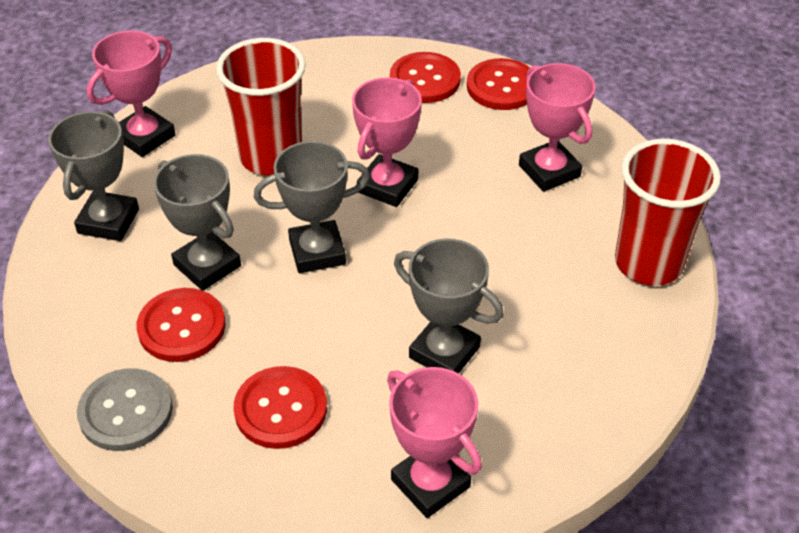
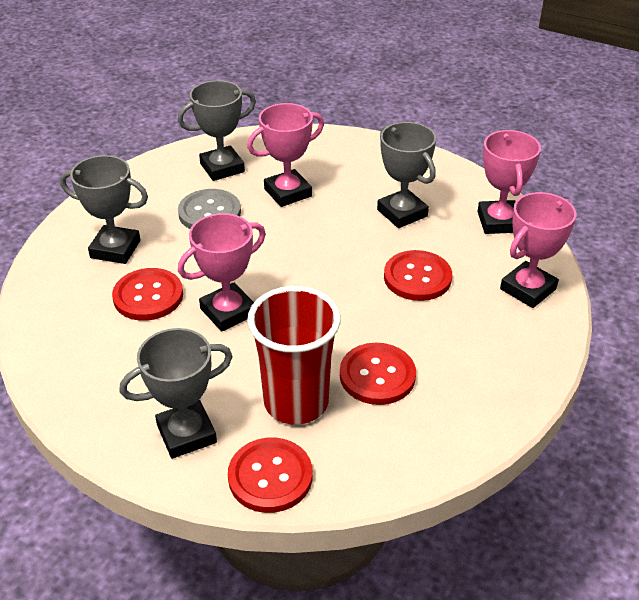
red cup: 2 -> 1

